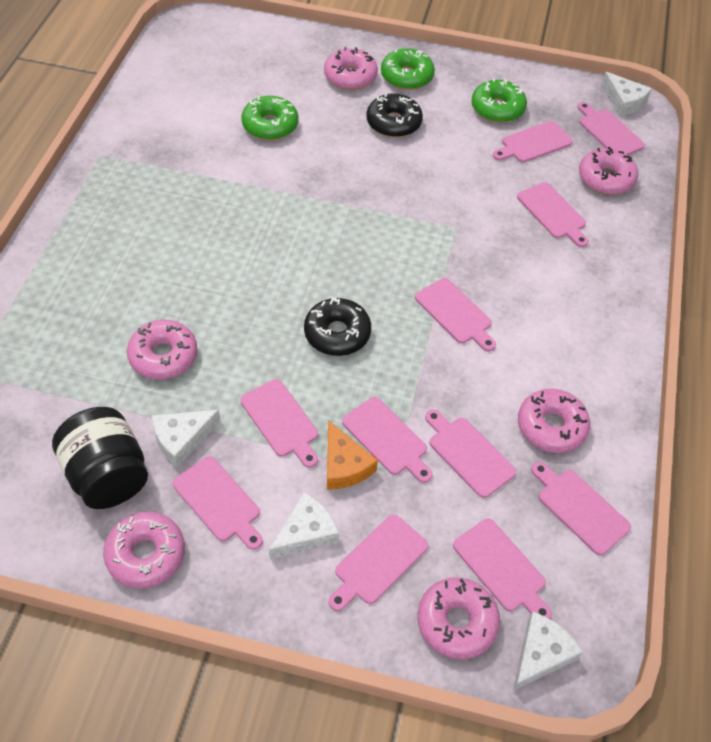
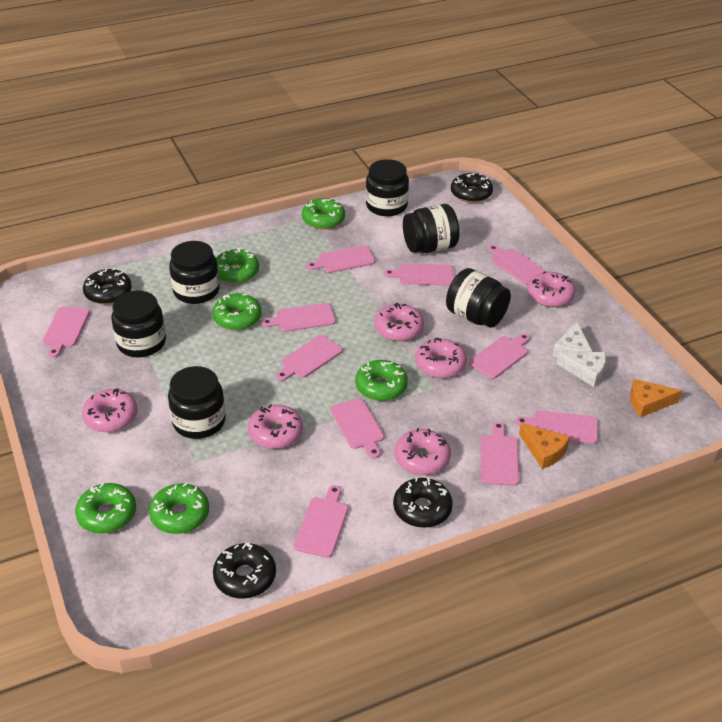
black donut: 2 -> 4
black jar: 1 -> 6
green donut: 3 -> 6
orange cheese: 1 -> 2
white cheese: 4 -> 2

